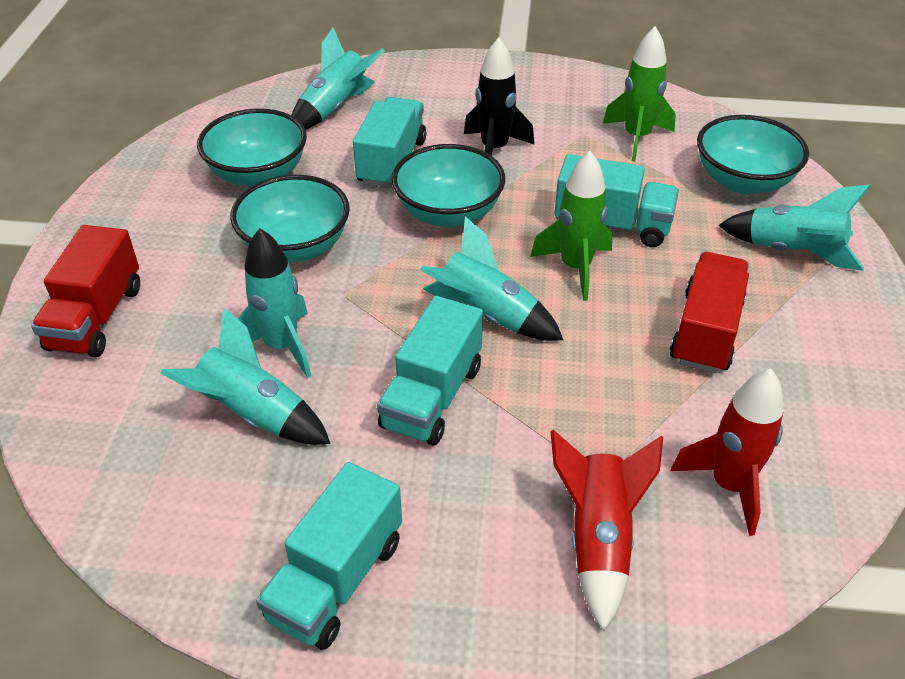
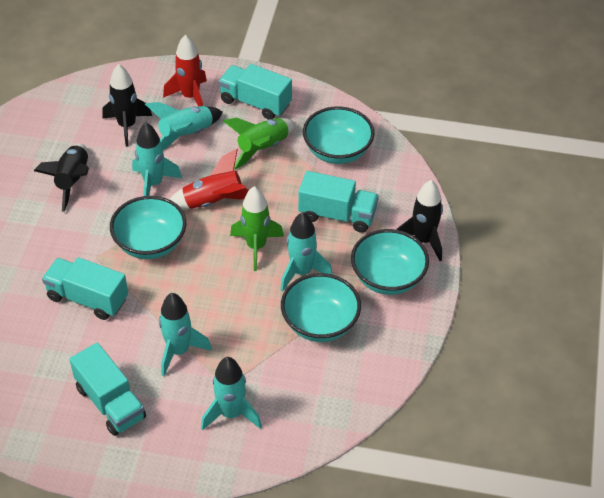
black rocket: 1 -> 3
red truck: 2 -> 0

